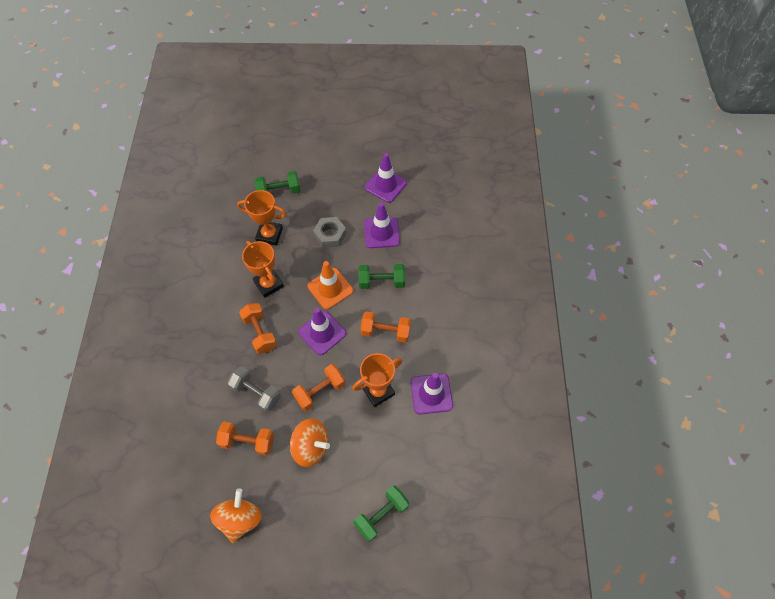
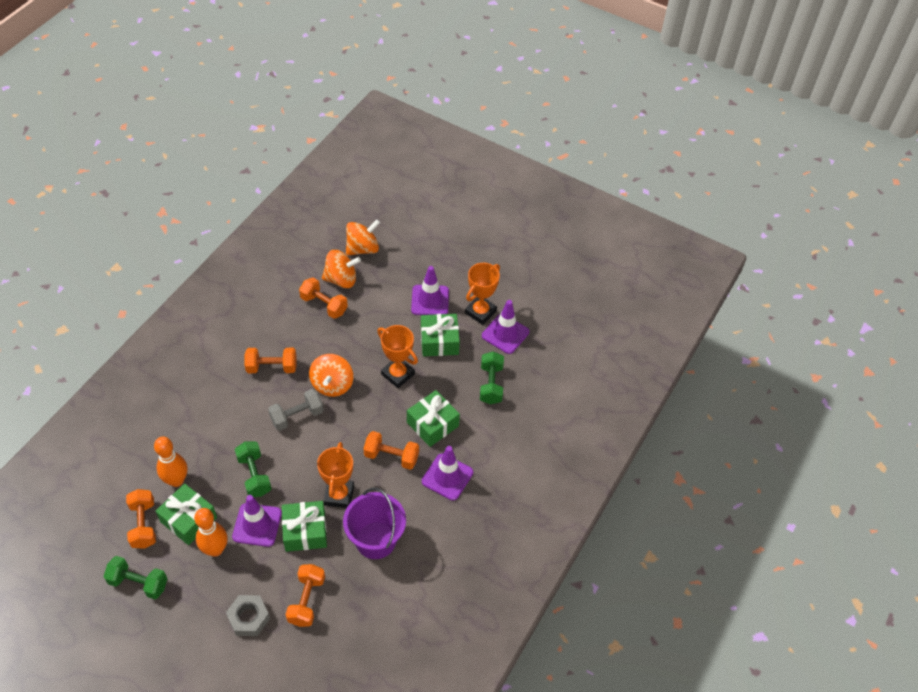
green gift: 0 -> 4
orange bowling pin: 0 -> 2
orange dumbbell: 4 -> 5
orange spinning top: 2 -> 3
orange traffic cone: 1 -> 0
purple bucket: 0 -> 1

